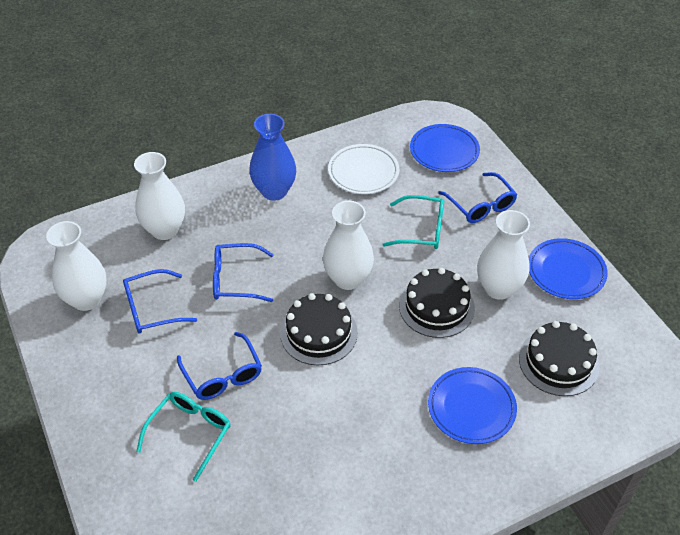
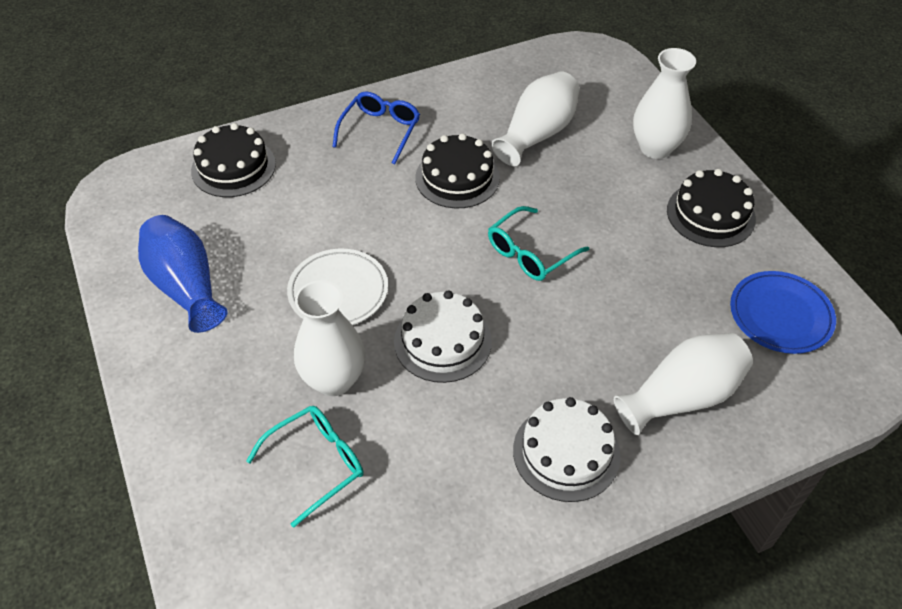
blue glasses: 4 -> 1
blue plate: 3 -> 1
white cake: 0 -> 2

